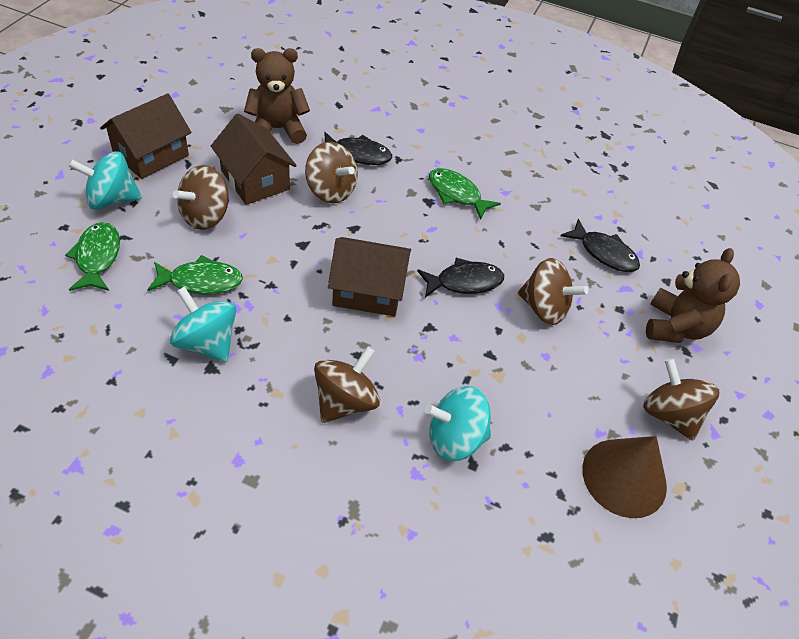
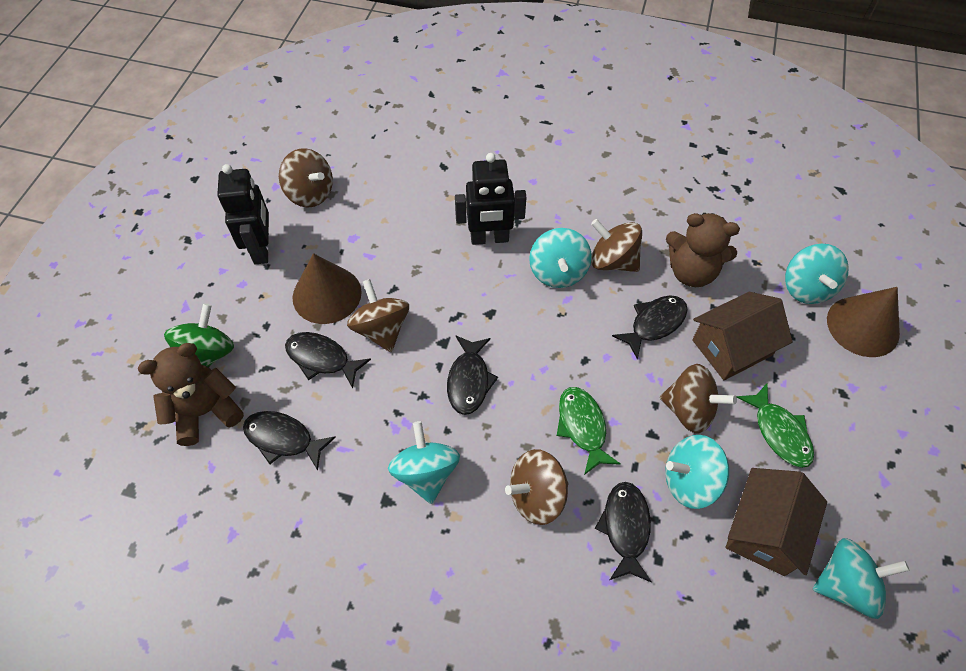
black fish: 3 -> 5
black robot: 0 -> 2
brown cone: 1 -> 2
brown house: 3 -> 2
green fish: 3 -> 2
green spinning top: 0 -> 1
turquoise spinning top: 3 -> 5

